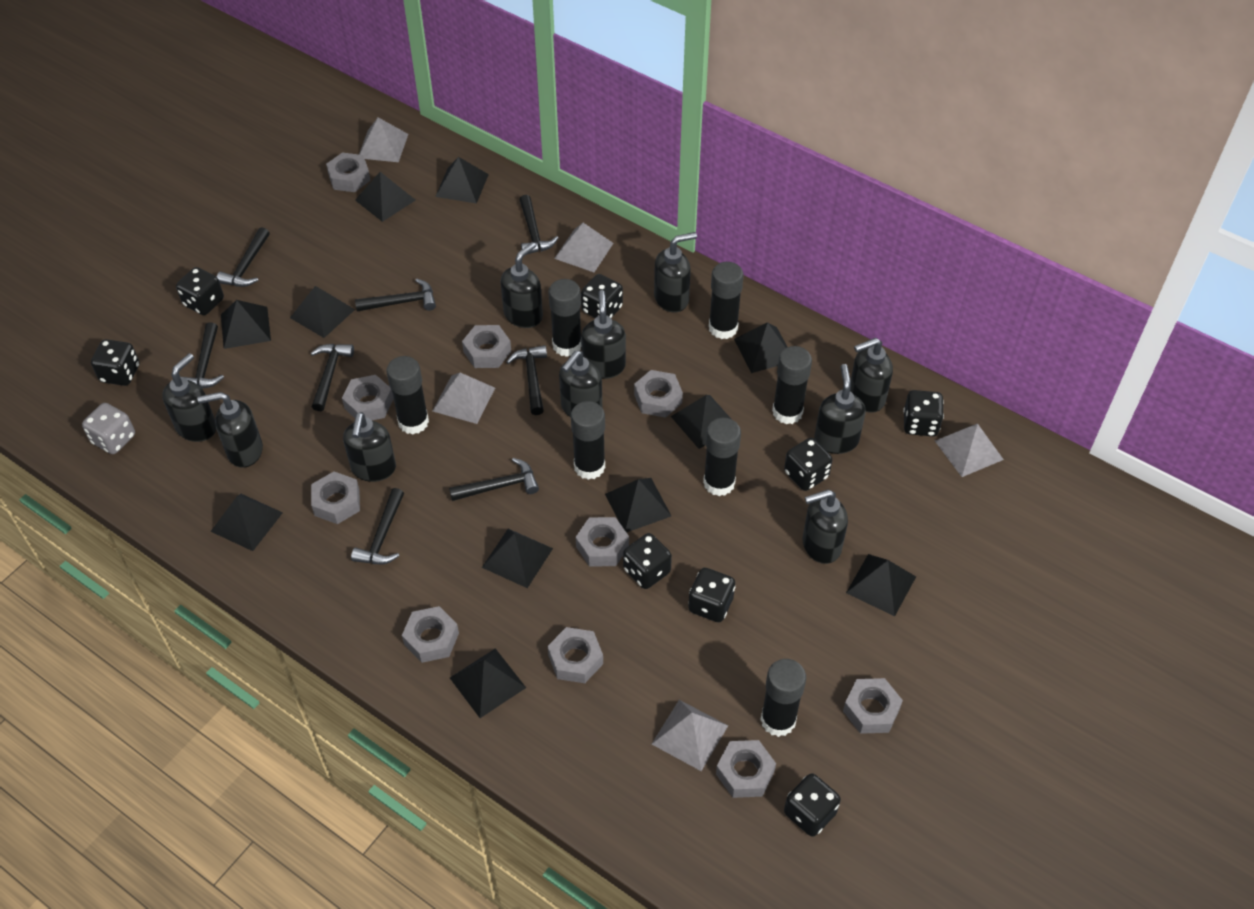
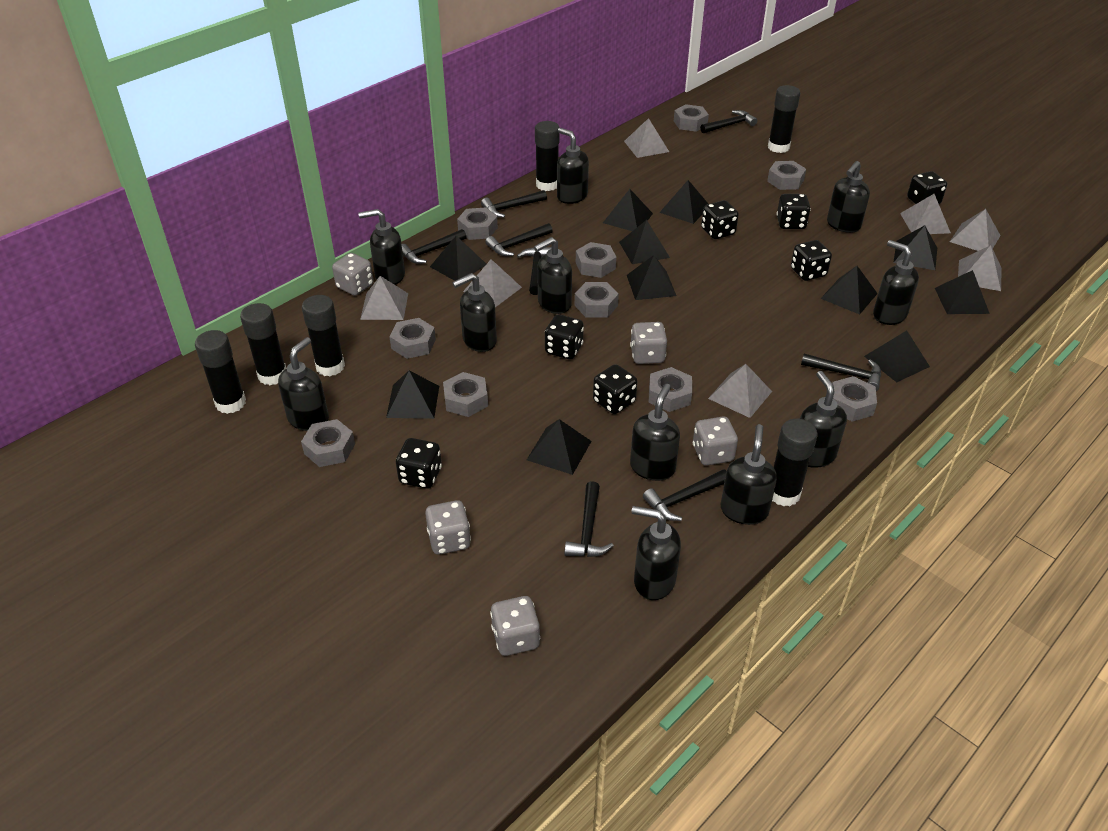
black dice: 8 -> 7
black glue stick: 7 -> 6
black soap dispenser: 10 -> 11
grey dice: 1 -> 5
grey pyramid: 5 -> 7

